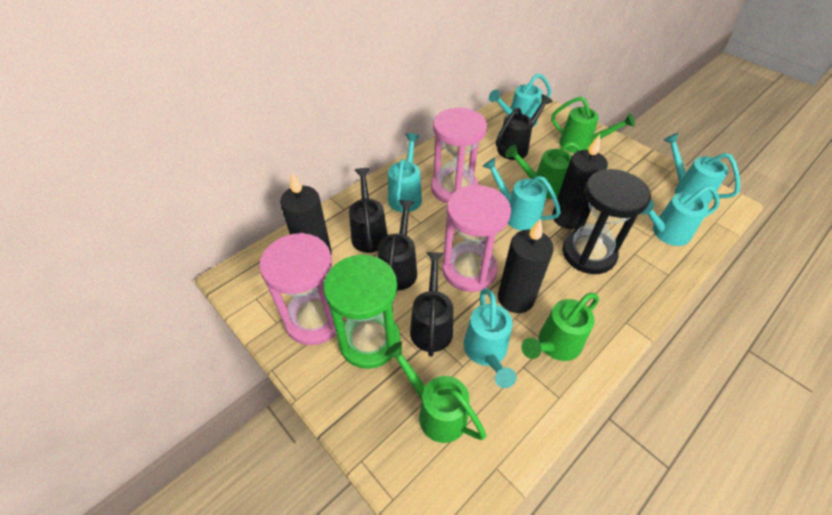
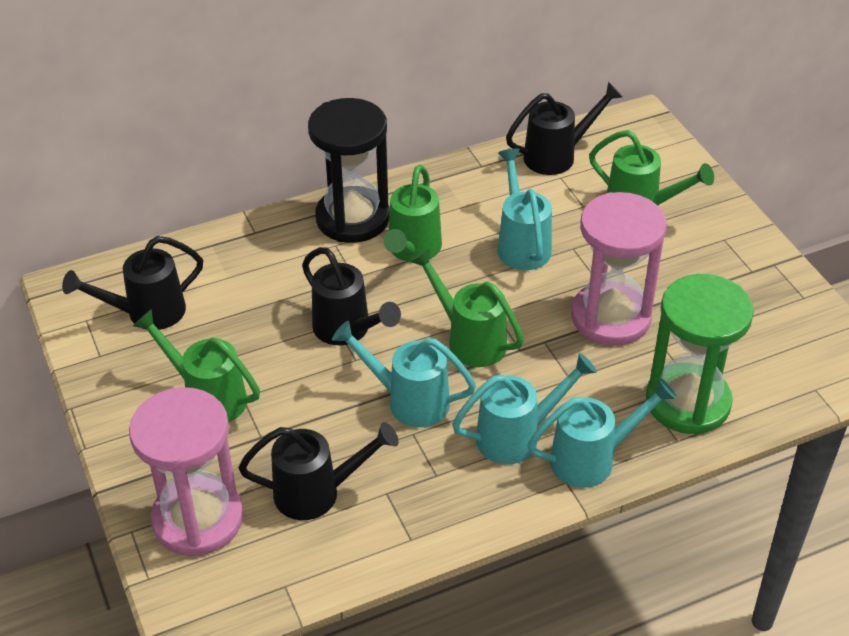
black candle: 3 -> 0
pink hourglass: 3 -> 2
turquoise watering can: 6 -> 4

